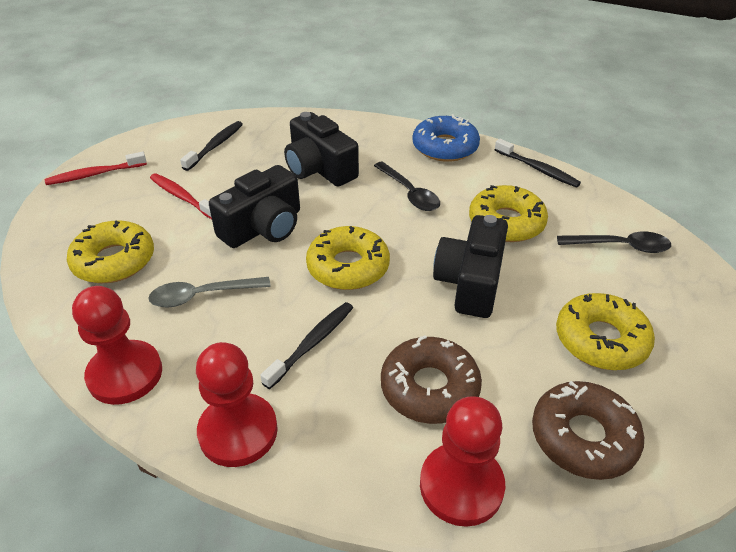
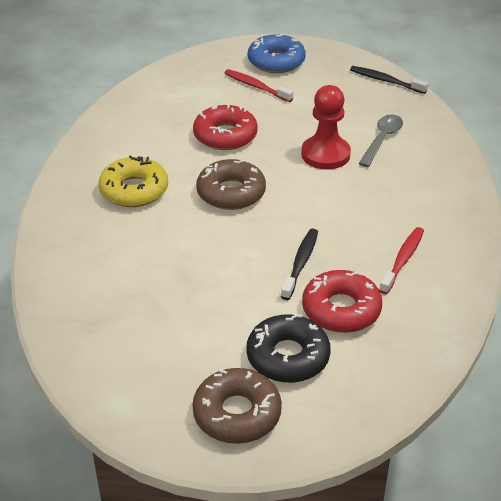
black camera: 3 -> 0
black donut: 0 -> 1
black spoon: 2 -> 0
black toothbrush: 3 -> 2
red donut: 0 -> 2
red pawn: 3 -> 1
yellow donut: 4 -> 1

